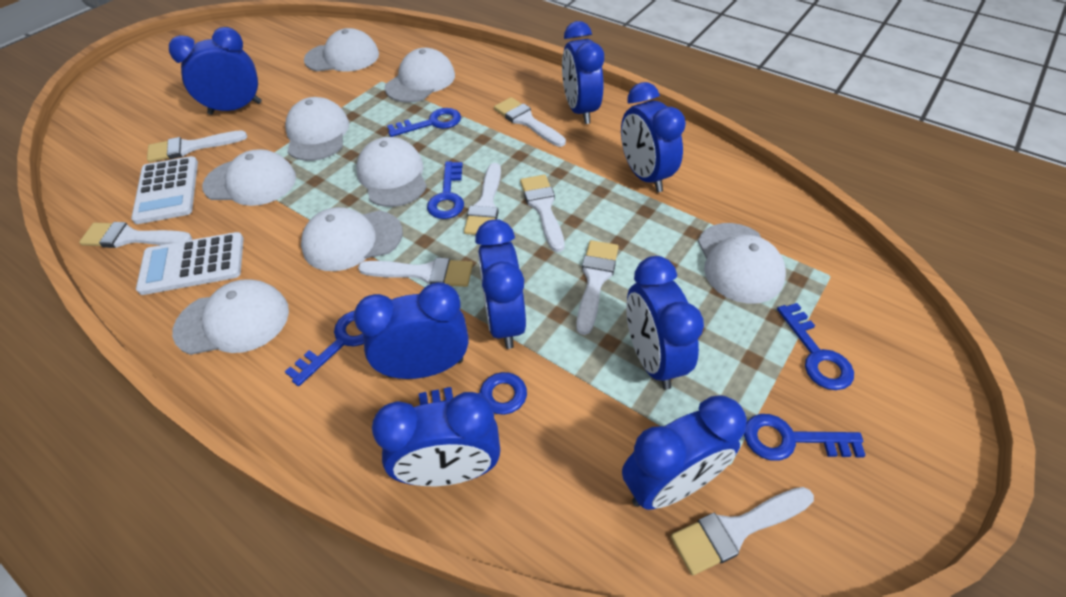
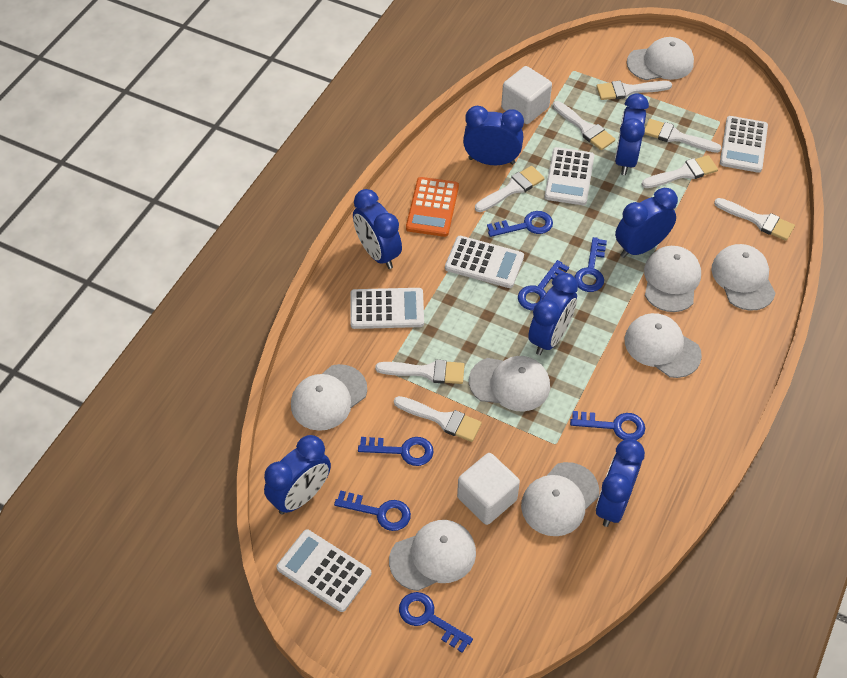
blue clock: 8 -> 7
blue key: 6 -> 7
orange calculator: 0 -> 1
white calculator: 2 -> 5
white cube: 0 -> 2

